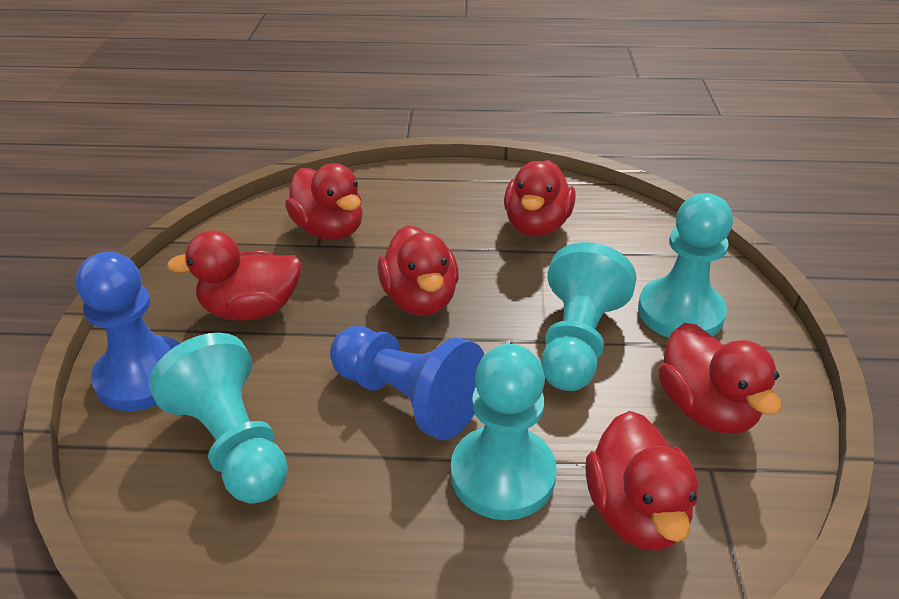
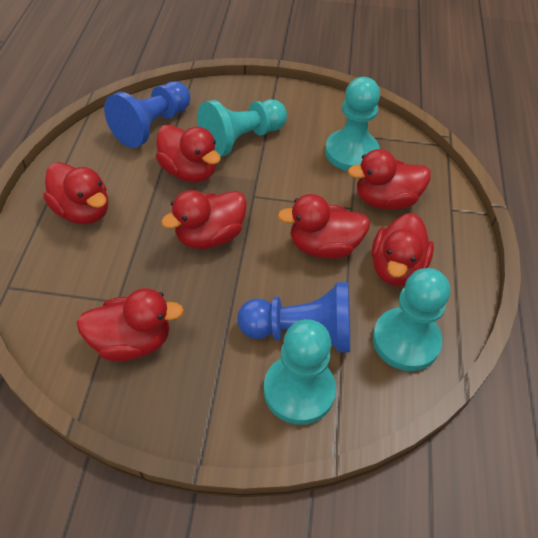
red duck: 6 -> 7

